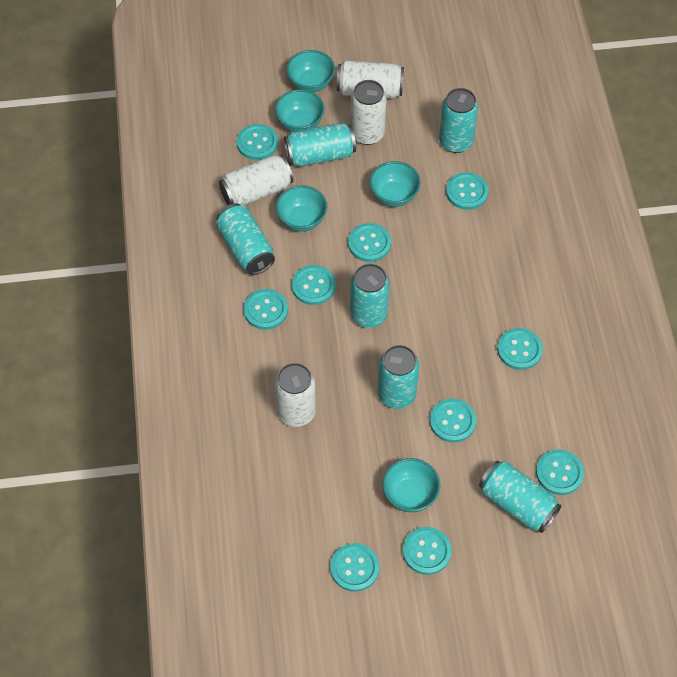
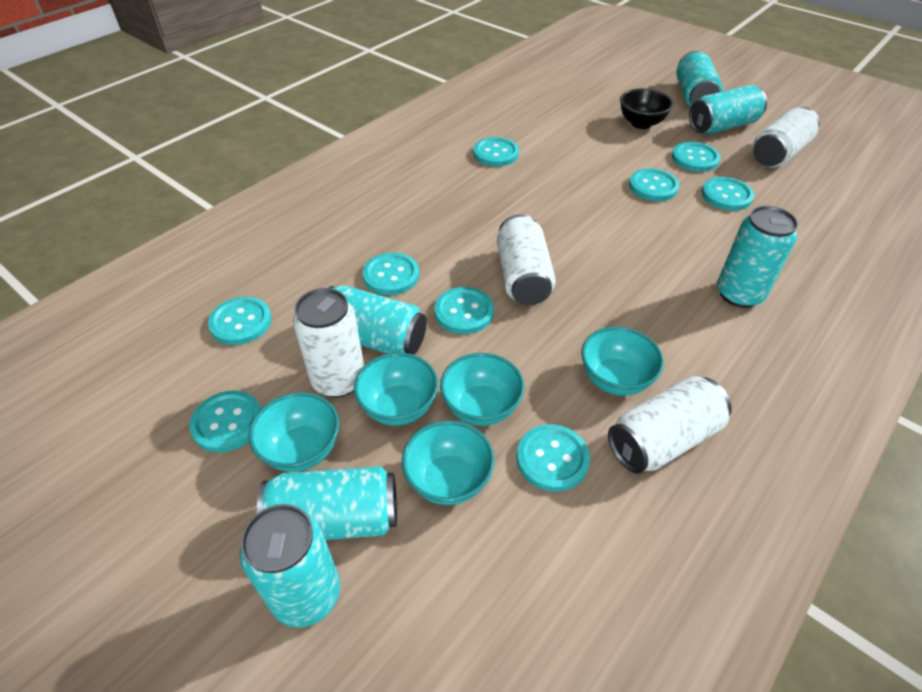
black bowl: 0 -> 1
turquoise button: 10 -> 9

